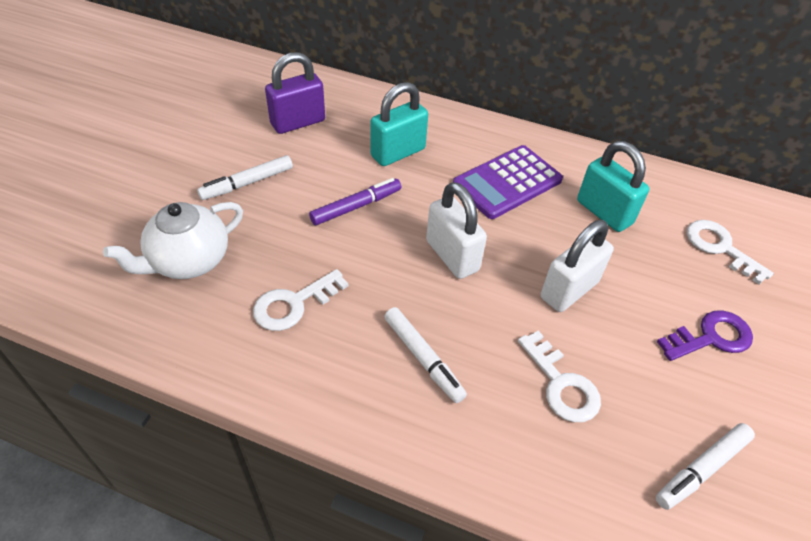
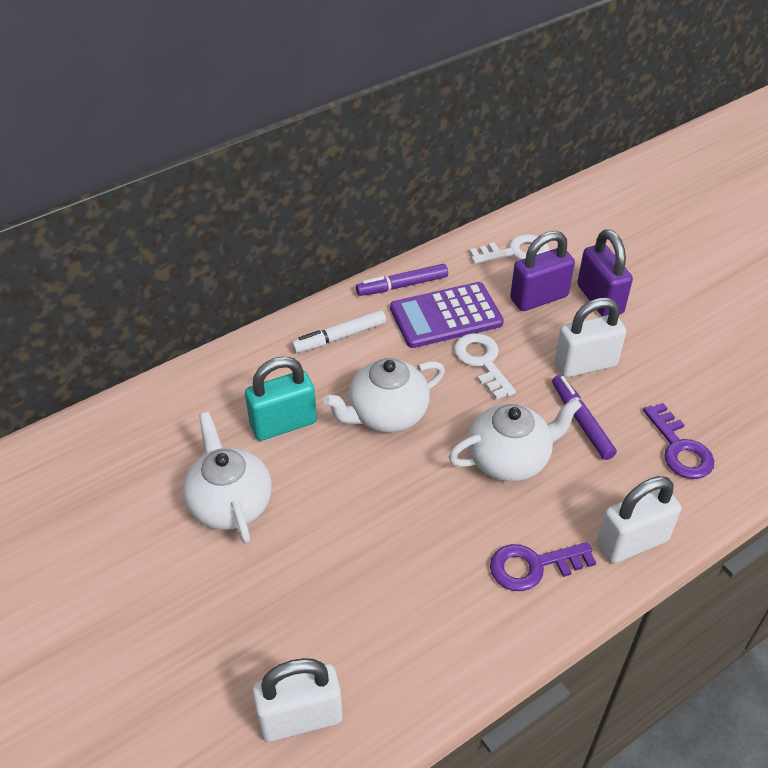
purple key: 1 -> 2
purple marker: 1 -> 2
purple padlock: 1 -> 2
turquoise padlock: 2 -> 1
white key: 3 -> 2
white marker: 3 -> 1
white padlock: 2 -> 3
white teapot: 1 -> 3

